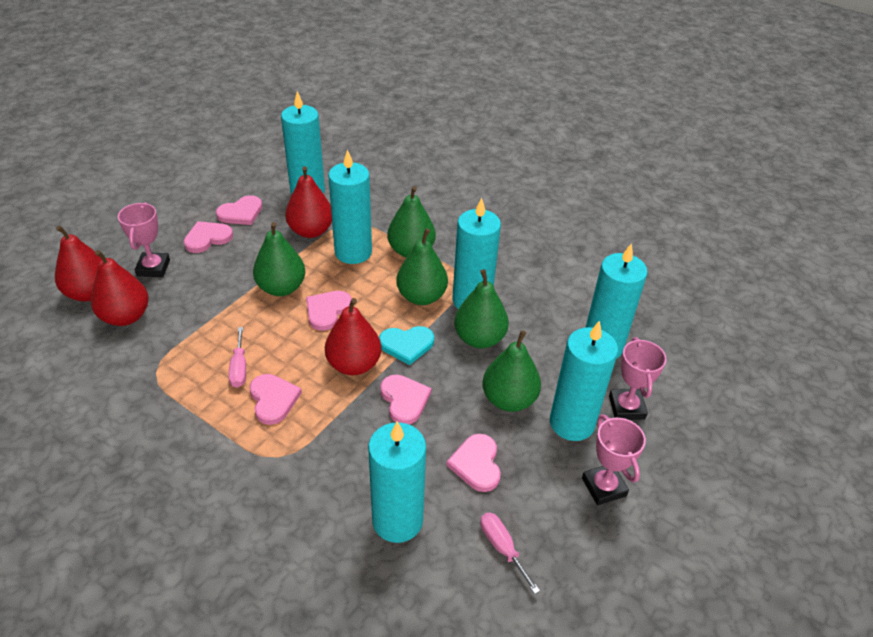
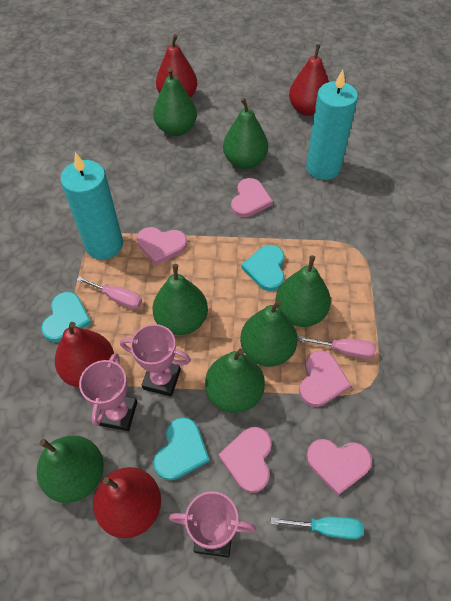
green pear: 5 -> 7
pink heart: 6 -> 5
turquoise candle: 6 -> 2
turquoise heart: 1 -> 3
turquoise screwdriver: 0 -> 1

